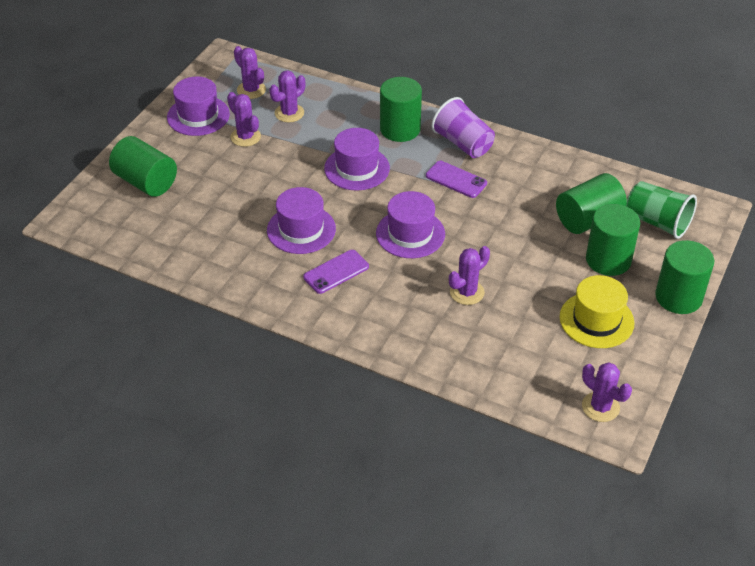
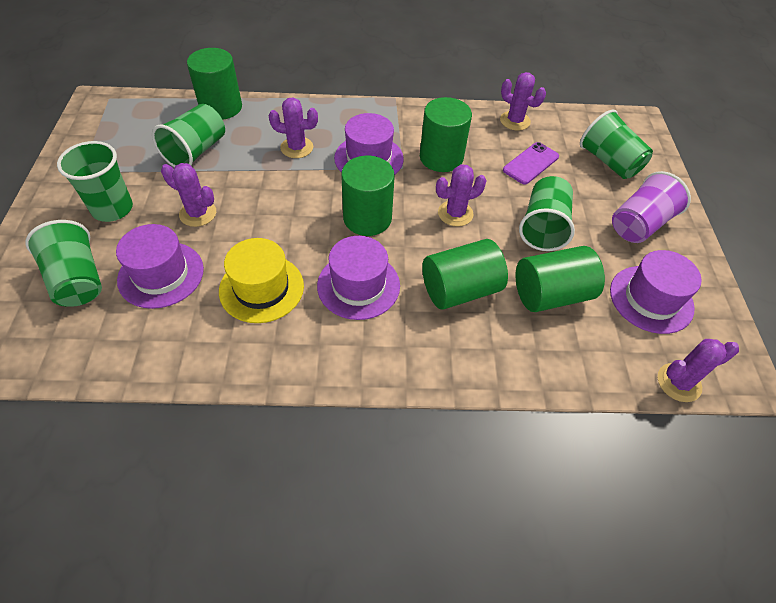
green cup: 1 -> 5
purple phone: 2 -> 1

